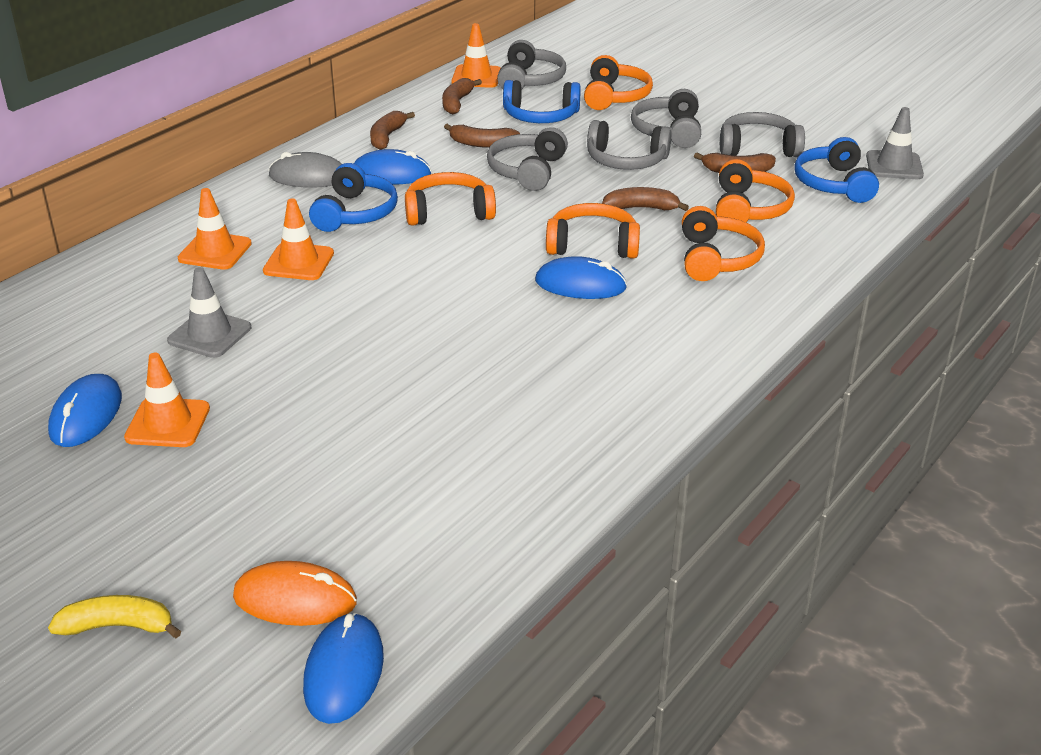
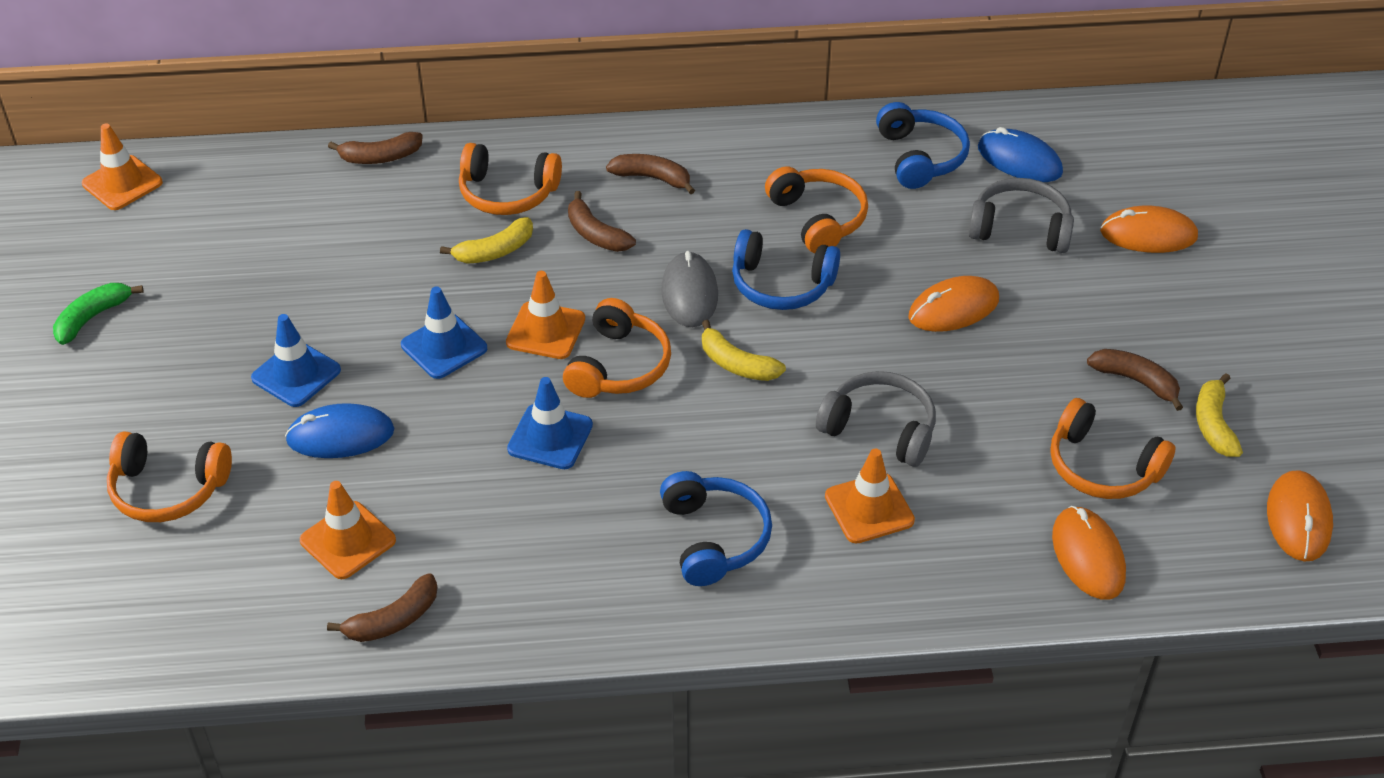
blue mouse: 4 -> 2
blue traffic cone: 0 -> 3
green banana: 0 -> 1
grey headphones: 5 -> 2
grey traffic cone: 2 -> 0
orange mouse: 1 -> 4
yellow banana: 1 -> 3

